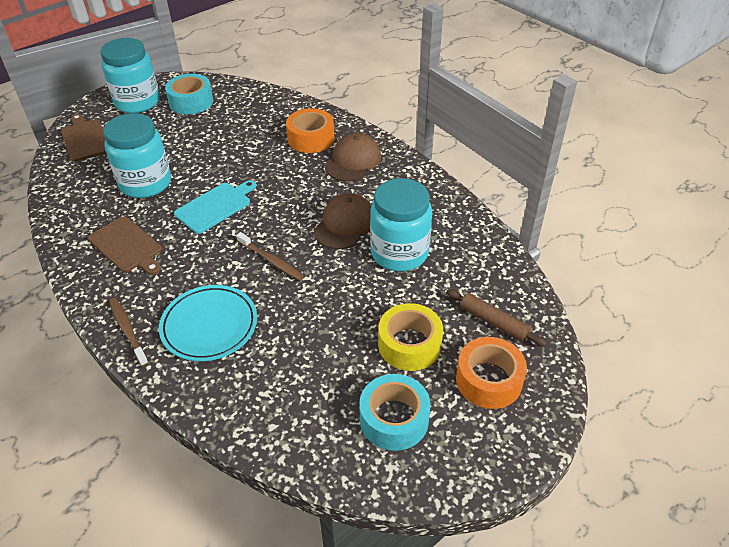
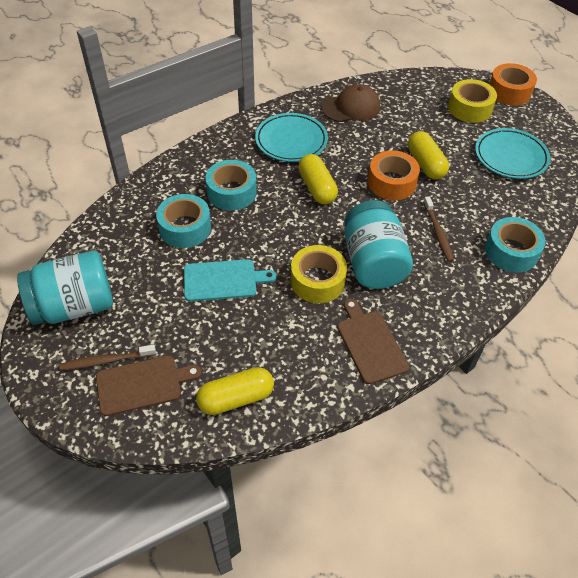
brown cap: 2 -> 1
brown rolling pin: 1 -> 0
turquoise jar: 3 -> 2
turquoise plate: 1 -> 2
turquoise tape: 2 -> 3
yellow capsule: 0 -> 3
yellow tape: 1 -> 2

